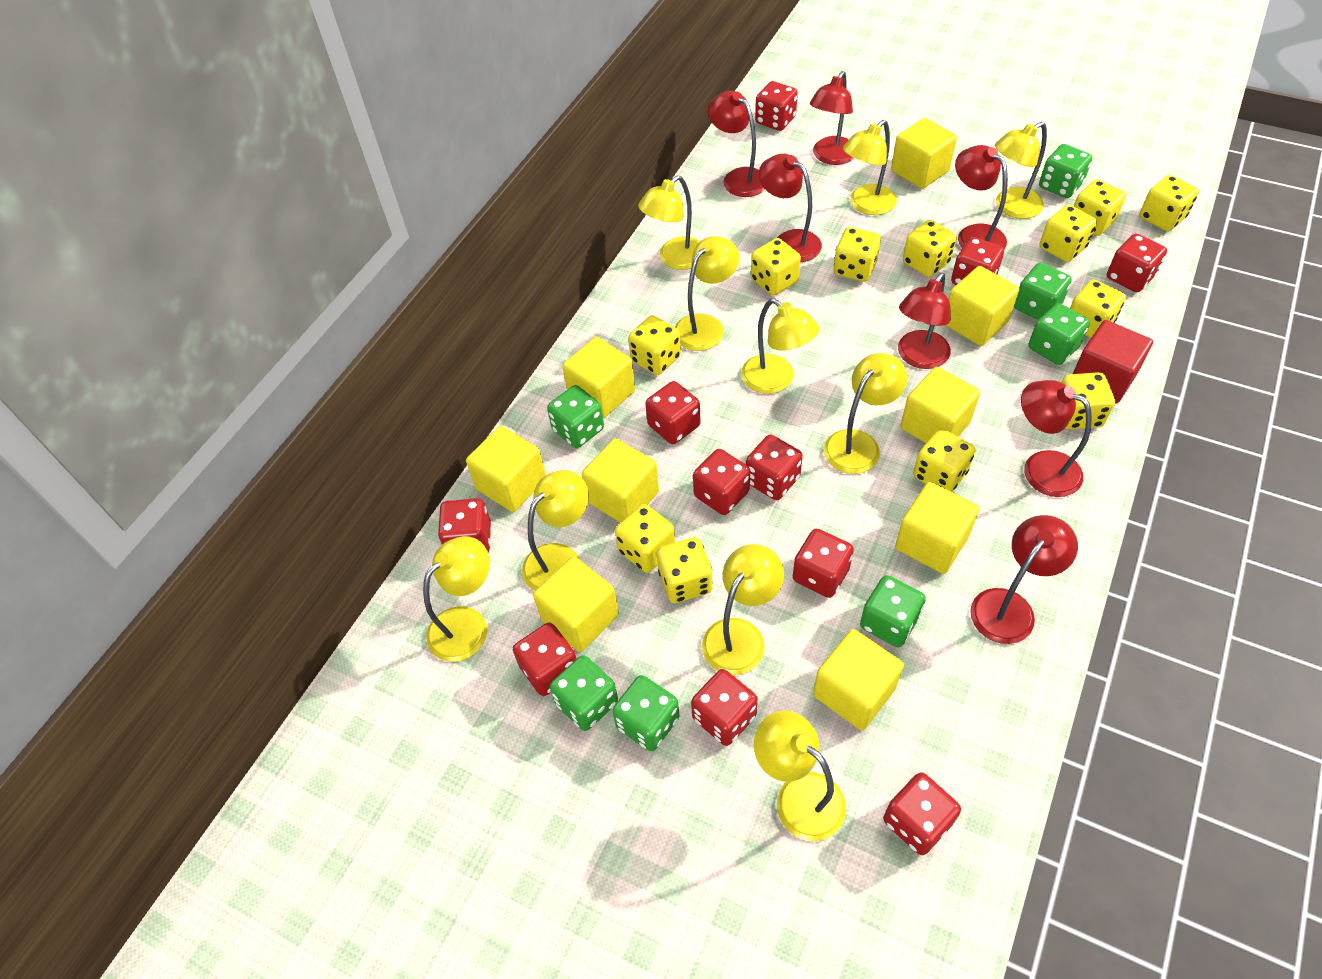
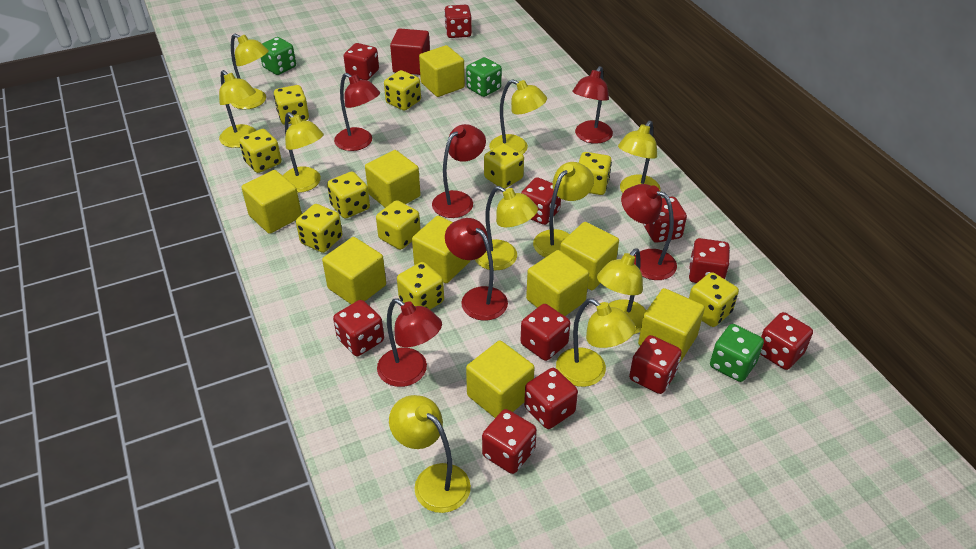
green dice: 7 -> 3
red lamp: 7 -> 6
yellow dice: 12 -> 10

